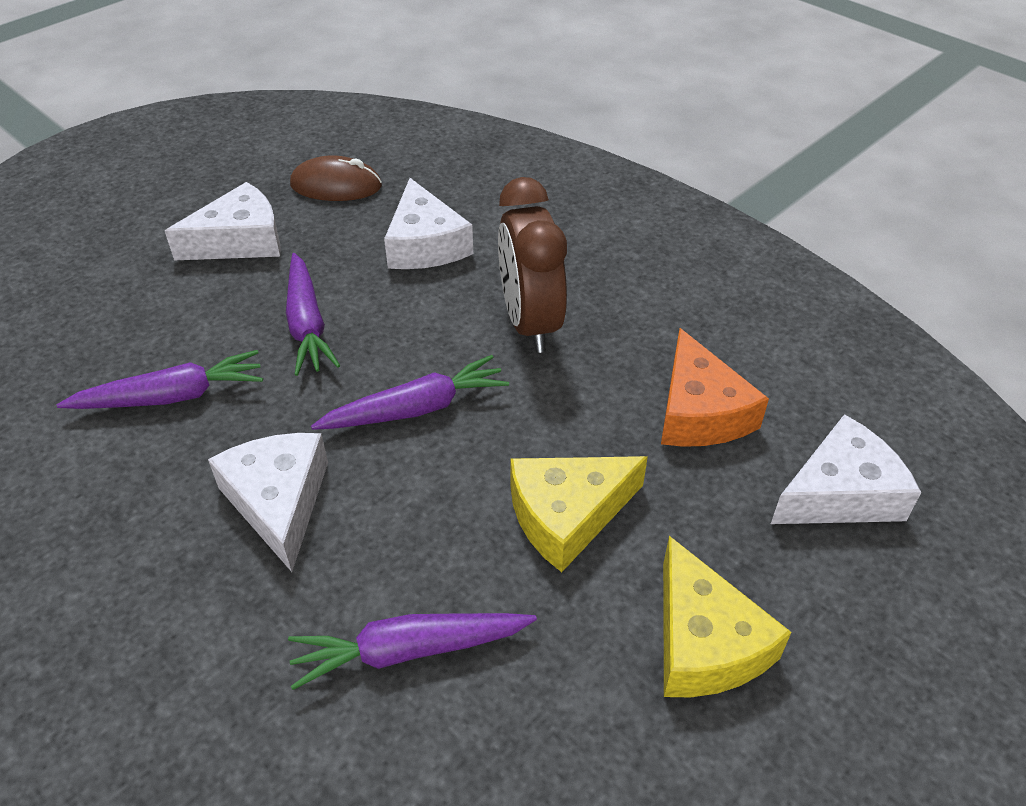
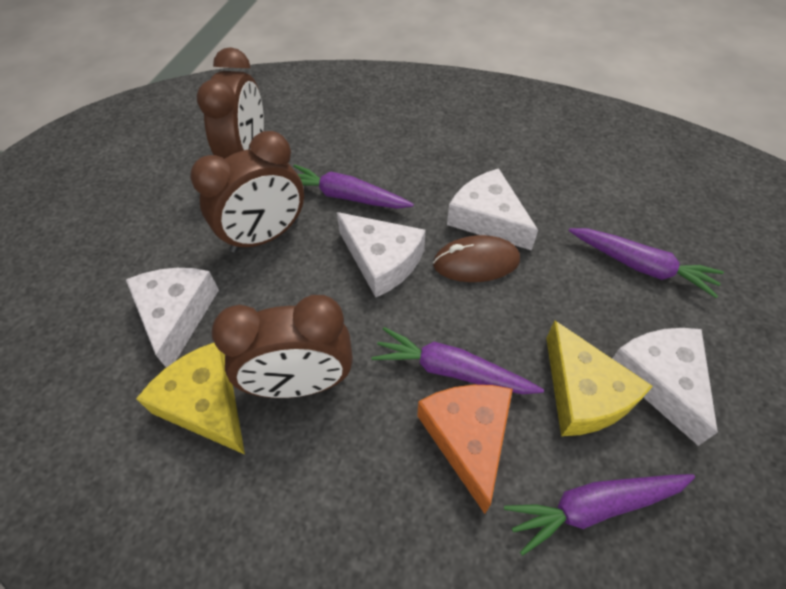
brown clock: 1 -> 3

